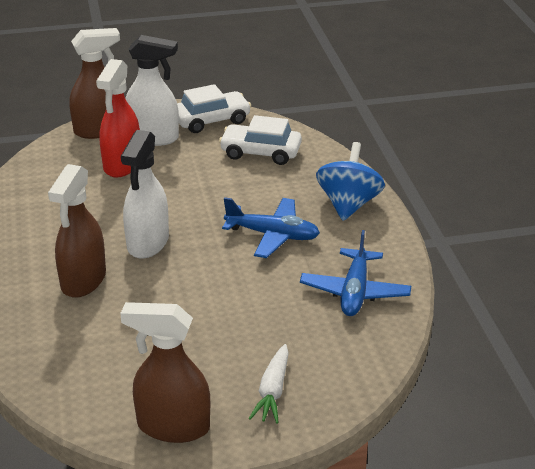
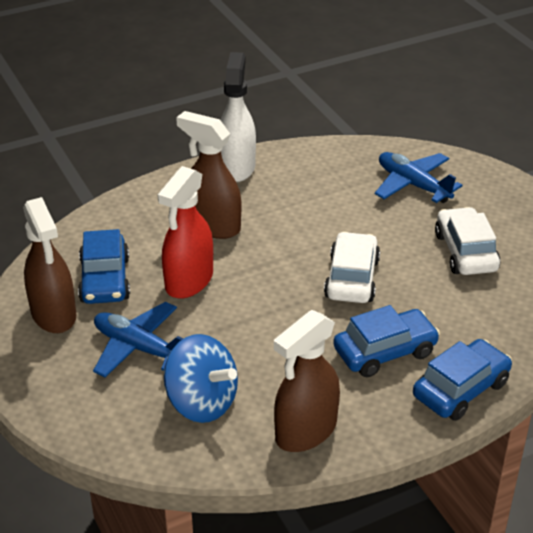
blue car: 0 -> 3
white carrot: 1 -> 0
white spray bottle: 2 -> 1

